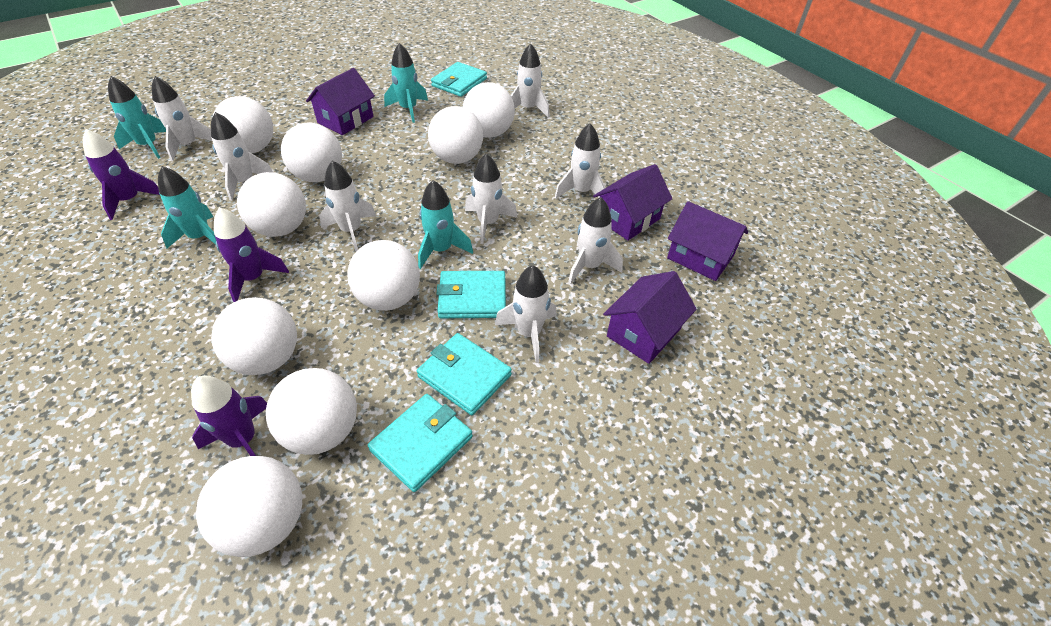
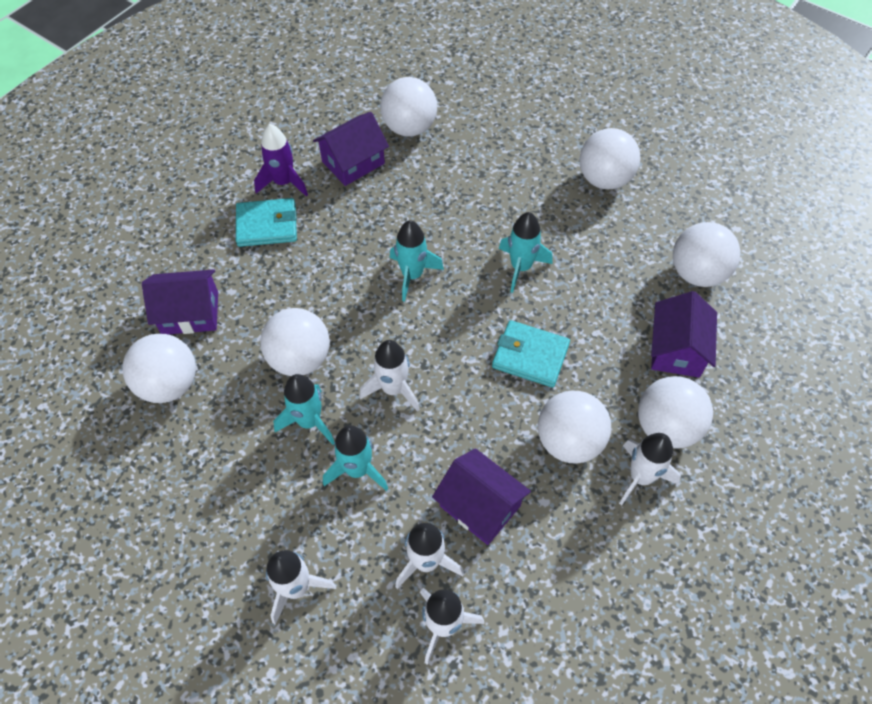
purple rocket: 3 -> 1
turquoise wallet: 4 -> 2
white ball: 9 -> 7
white rocket: 8 -> 5

